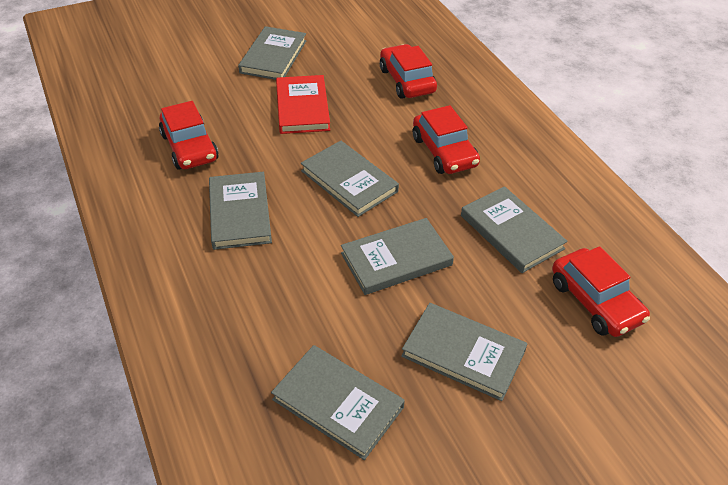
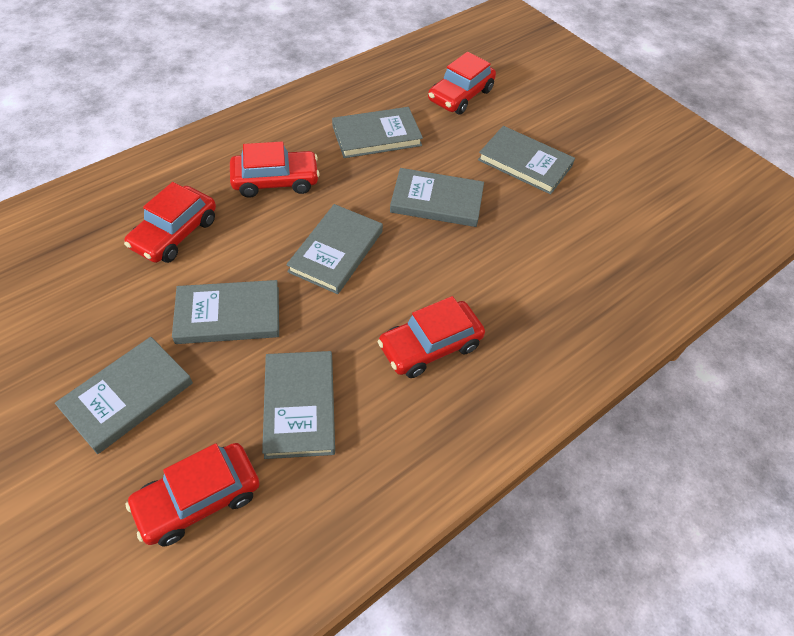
red book: 1 -> 0
red car: 4 -> 5

